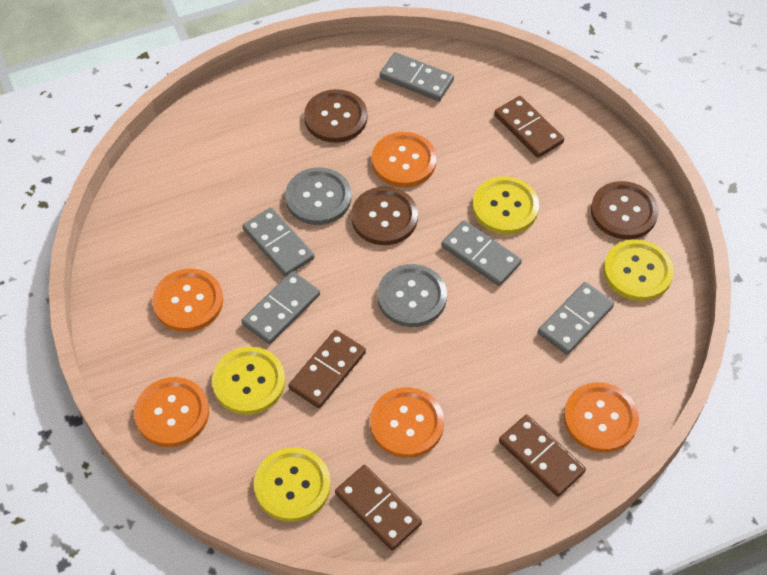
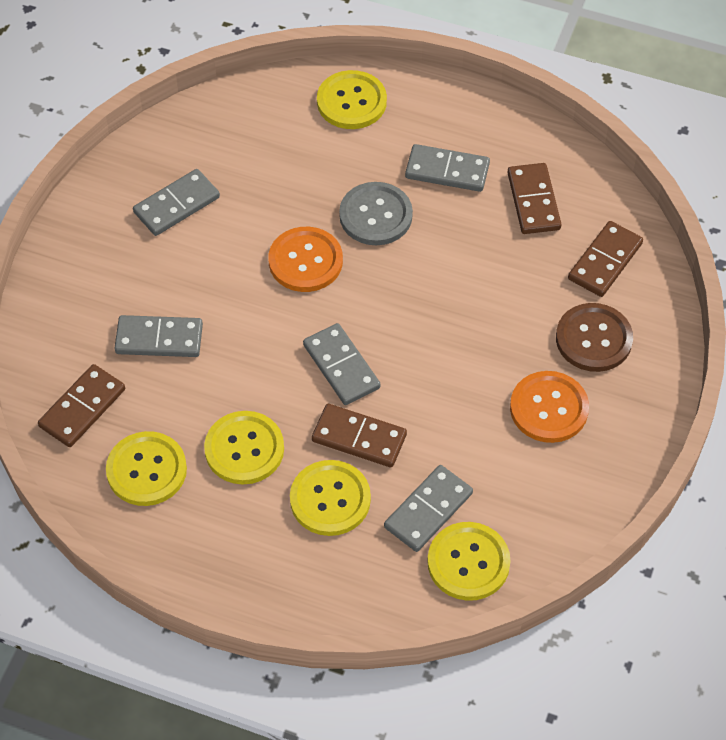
brown button: 3 -> 1
grey button: 2 -> 1
orange button: 5 -> 2
yellow button: 4 -> 5

